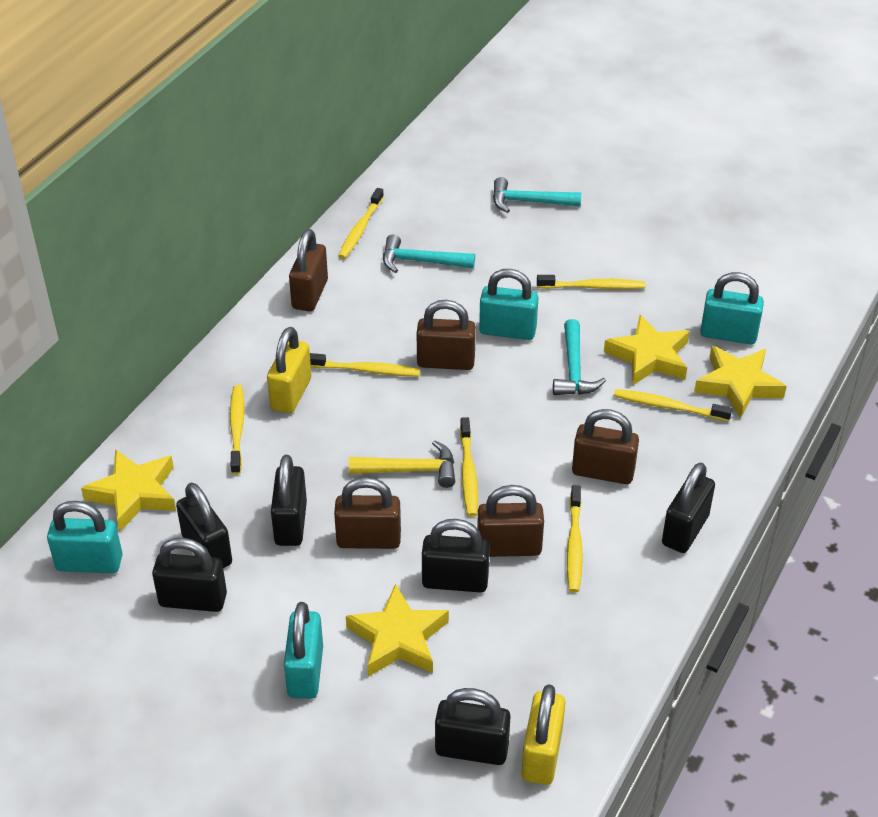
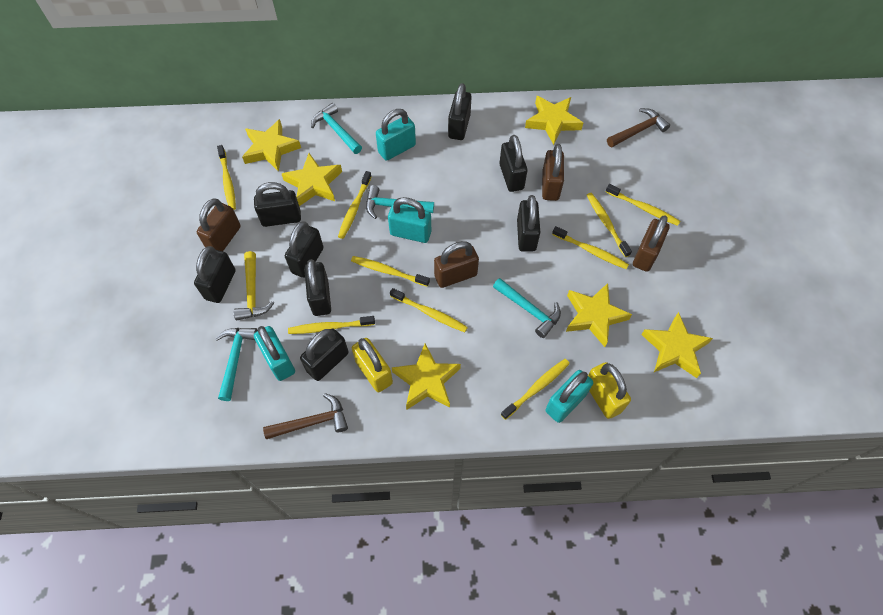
black padlock: 6 -> 8
brown hammer: 0 -> 2
brown padlock: 5 -> 4
turquoise hammer: 3 -> 4
yellow star: 4 -> 6
yellow toothbrush: 7 -> 9

